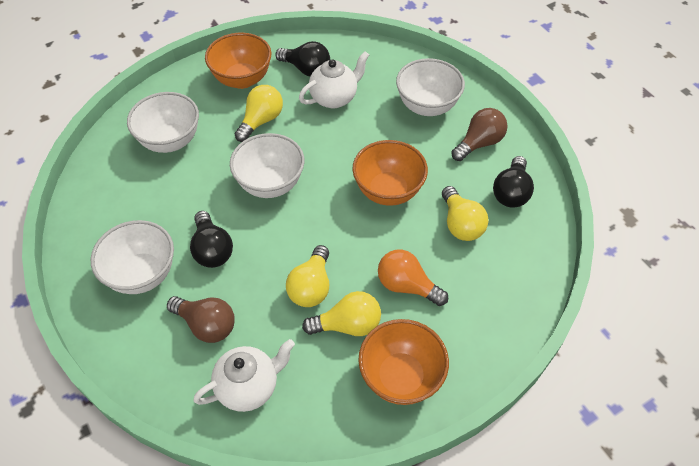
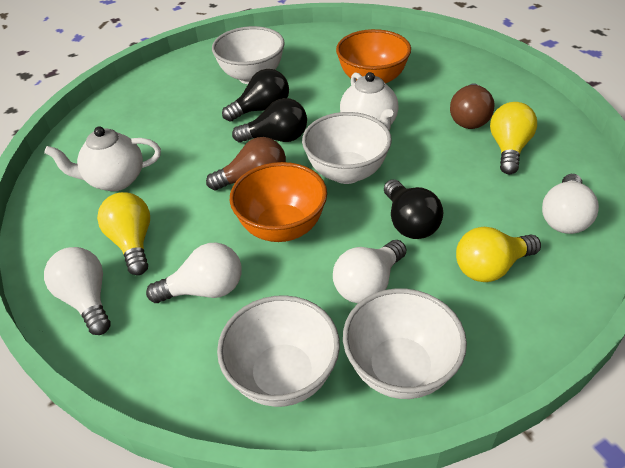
orange bowl: 3 -> 2
orange light bulb: 1 -> 0
white light bulb: 0 -> 4
yellow light bulb: 4 -> 3

